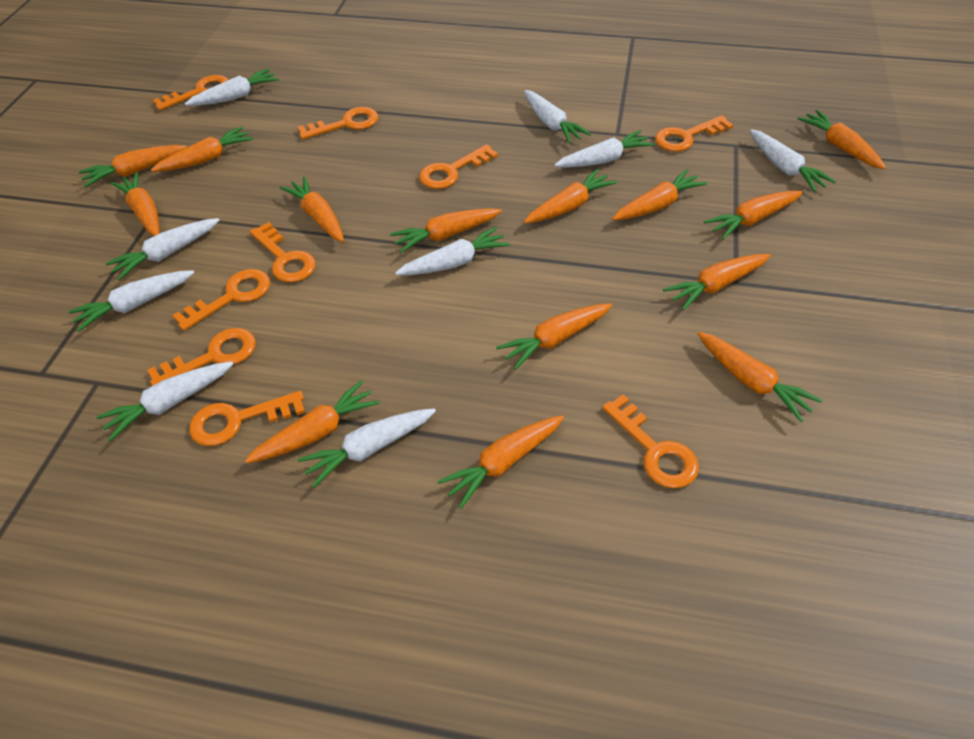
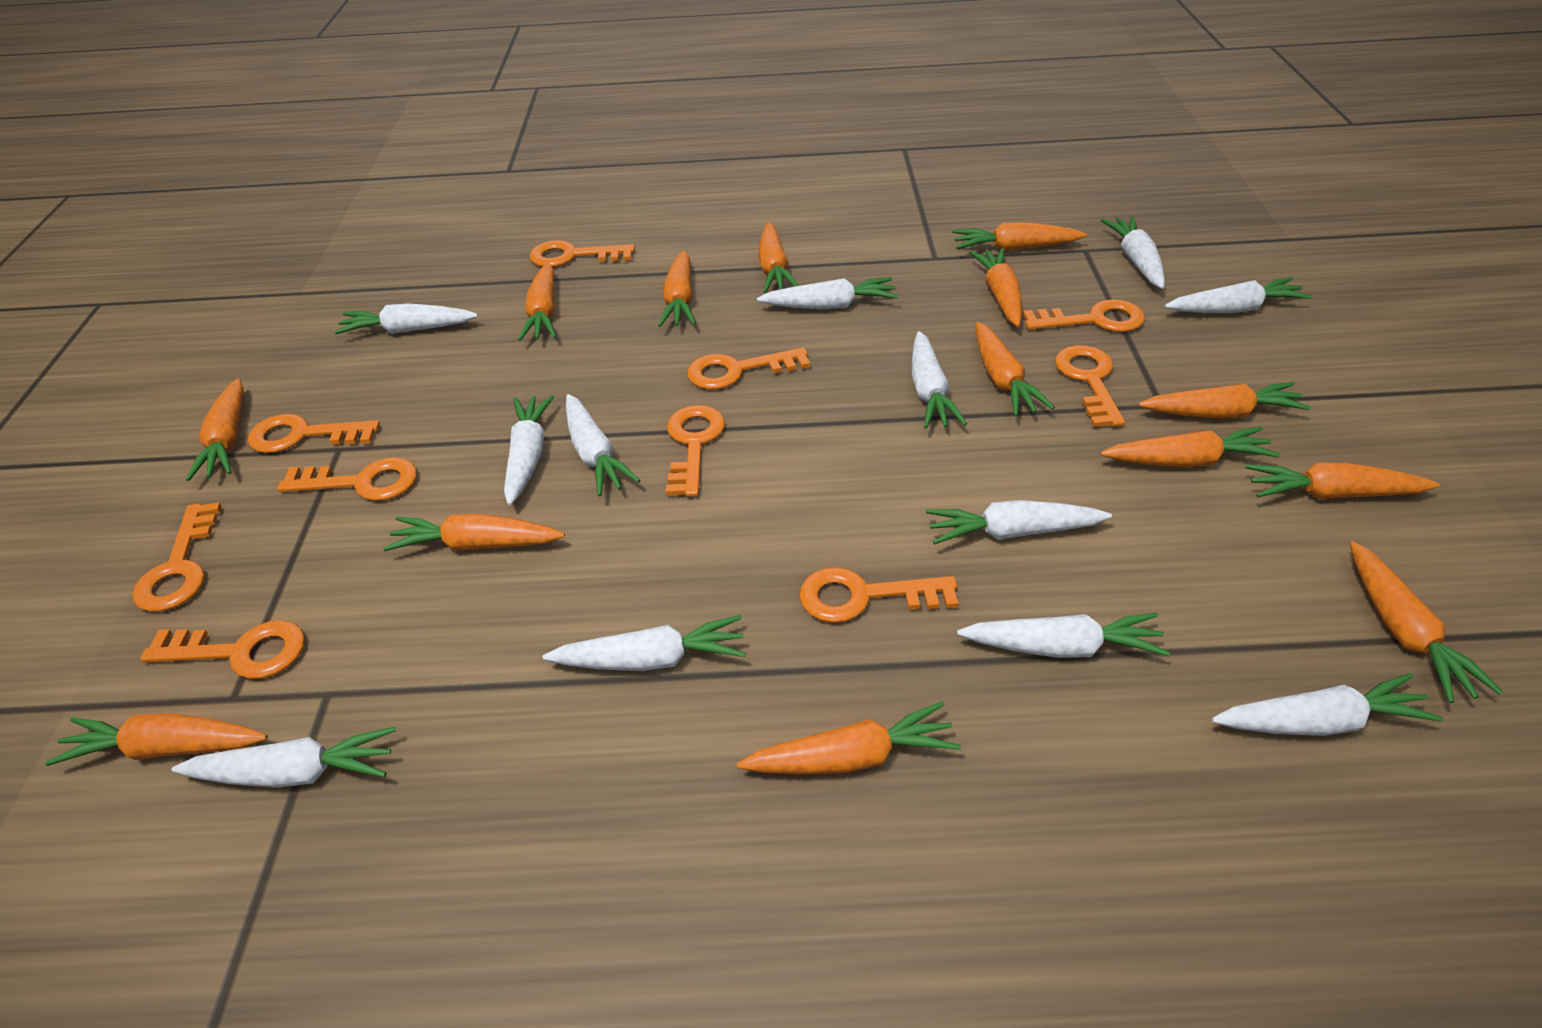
orange key: 9 -> 10
white carrot: 9 -> 12

